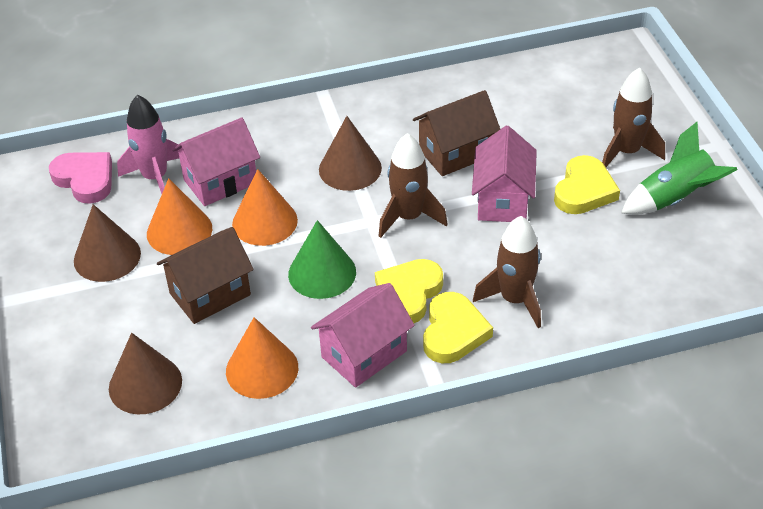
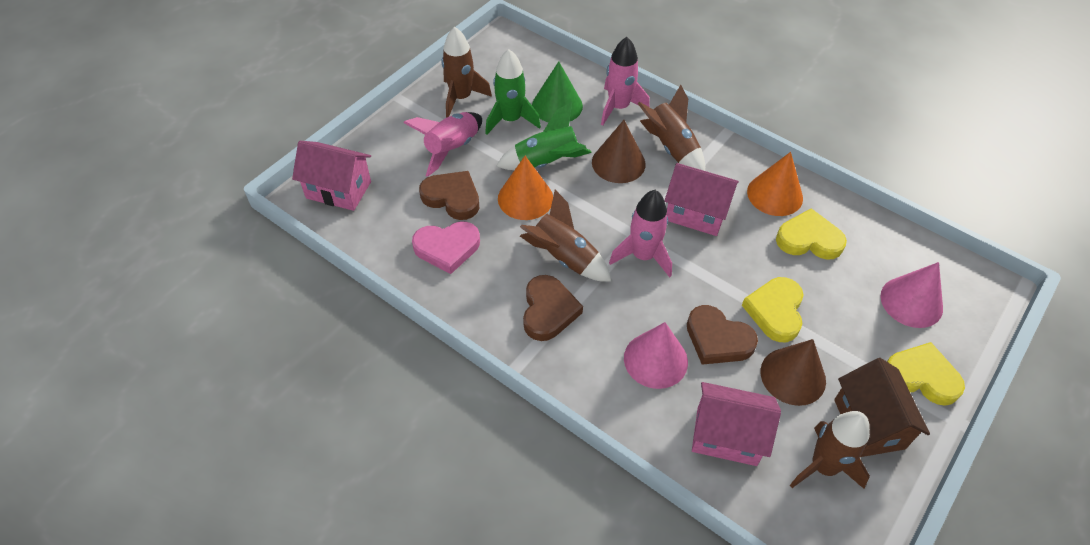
brown cone: 3 -> 2
brown heart: 0 -> 3
brown house: 2 -> 1
brown rocket: 3 -> 4
green rocket: 1 -> 2
orange cone: 3 -> 2
pink cone: 0 -> 2
pink rocket: 1 -> 3

